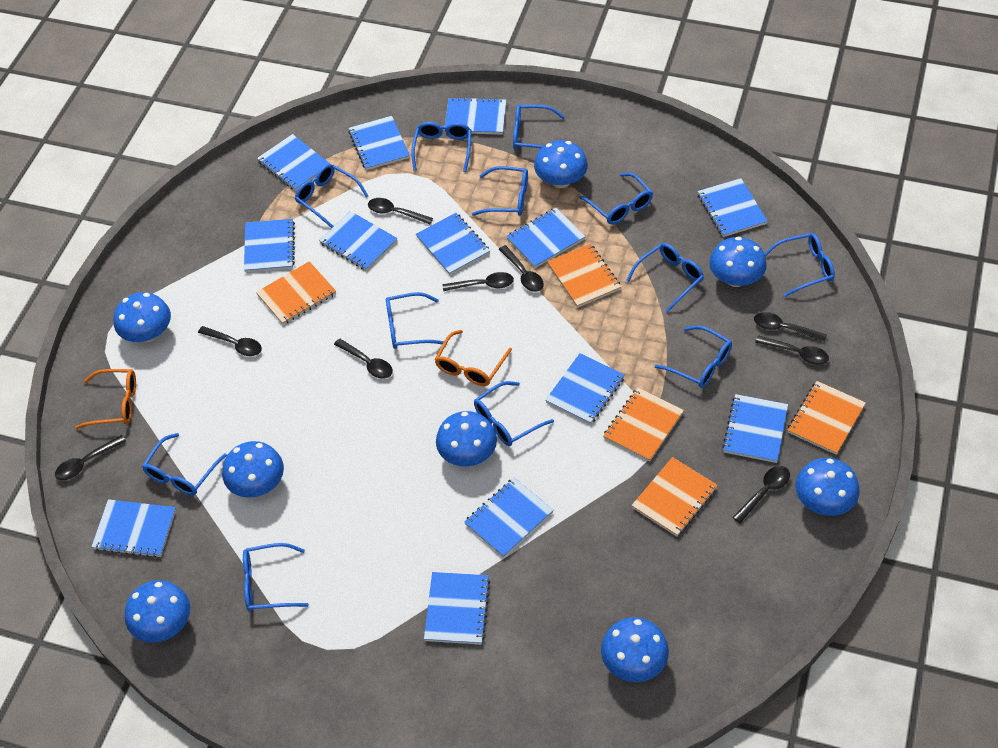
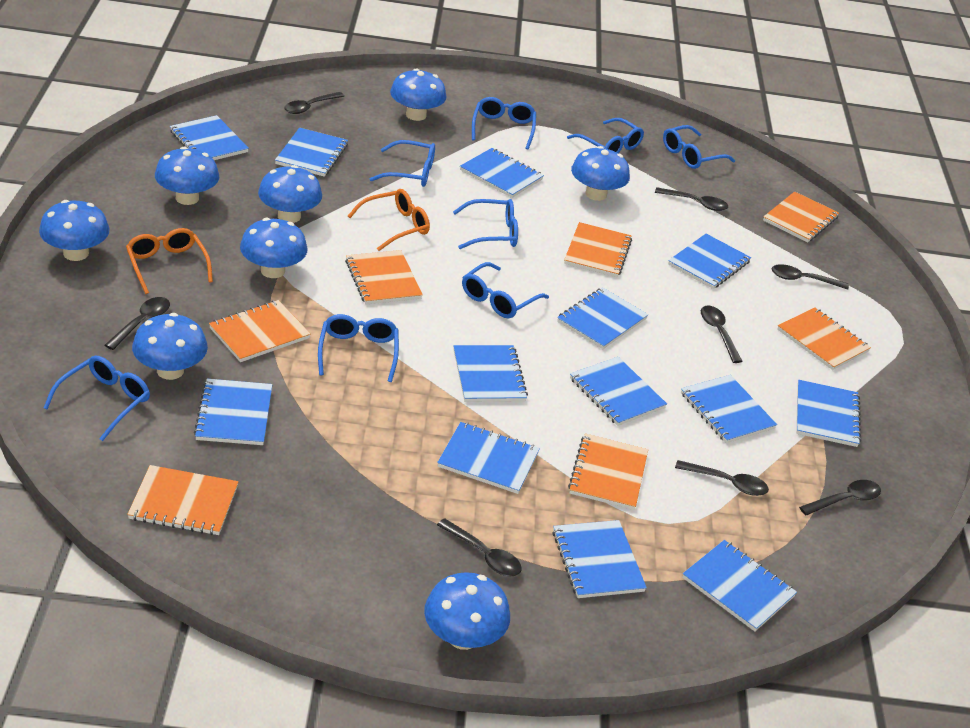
black spoon: 9 -> 8
blue glasses: 12 -> 8
orange notebook: 5 -> 7

